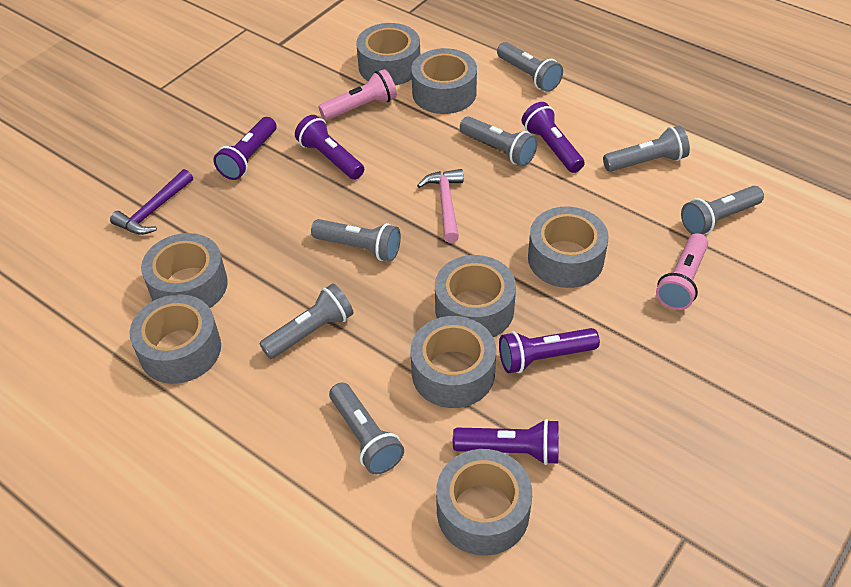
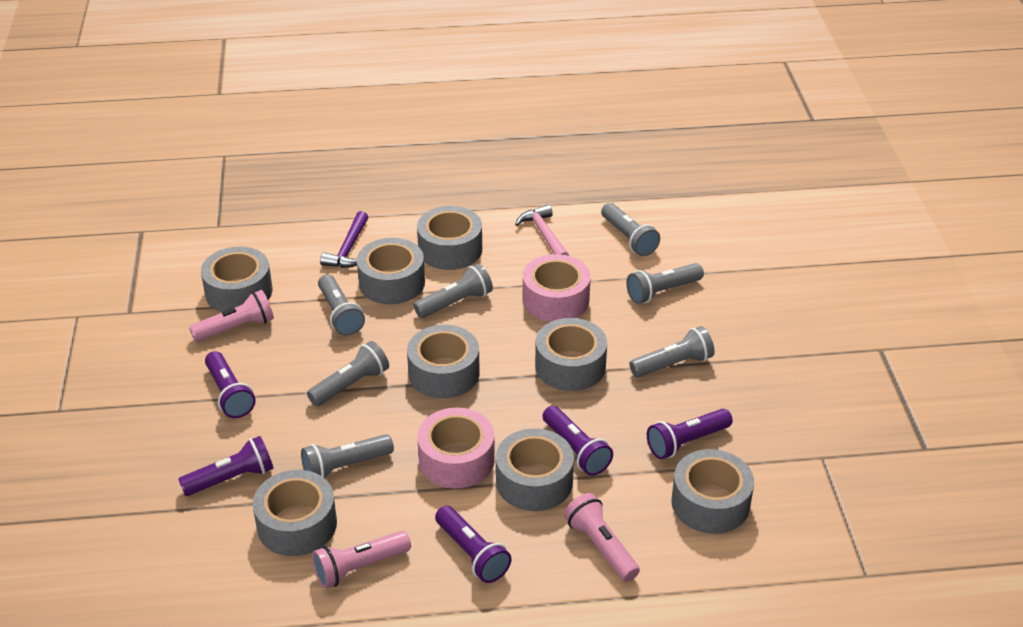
pink flashlight: 2 -> 3
pink tape: 0 -> 2

